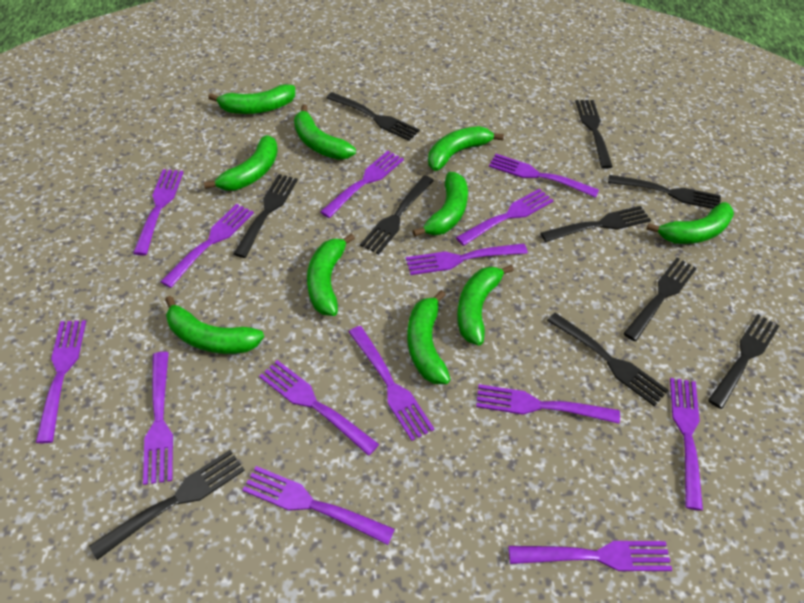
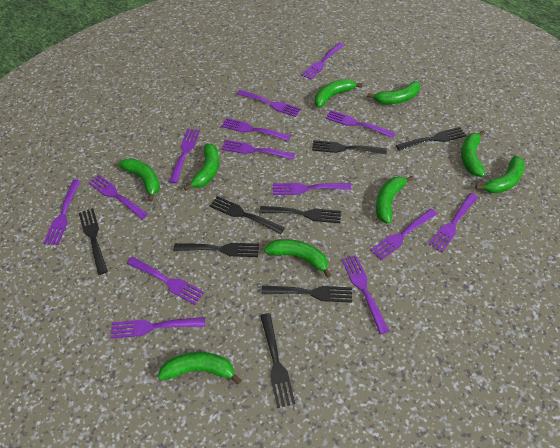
black fork: 10 -> 8
green banana: 10 -> 9

